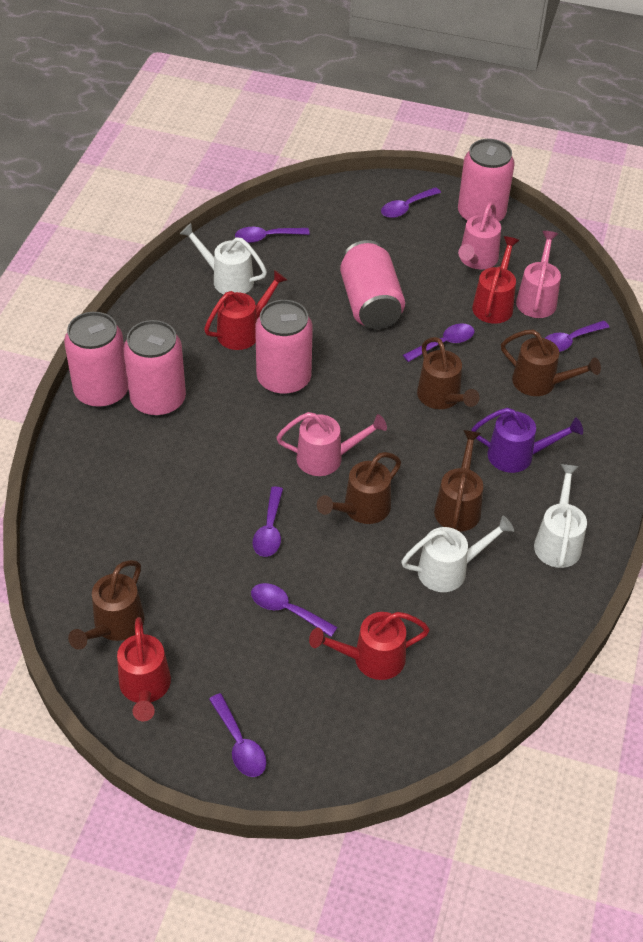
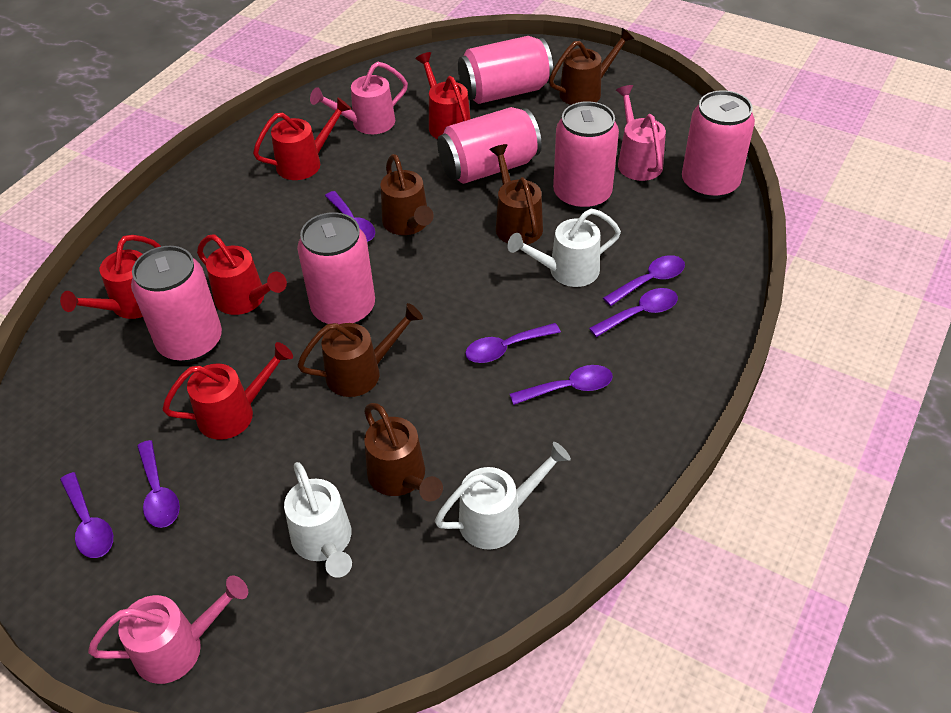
pink can: 5 -> 6
purple watering can: 1 -> 0
red watering can: 4 -> 5

